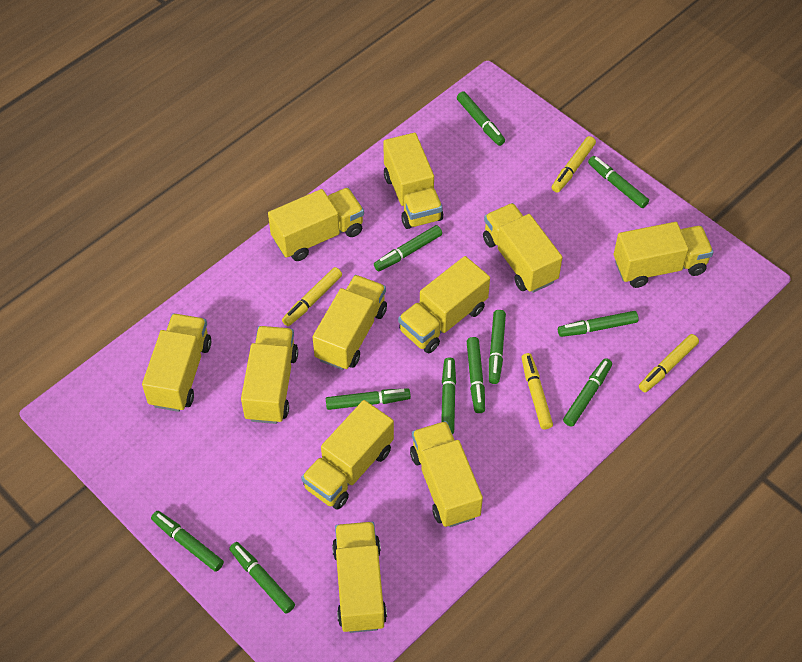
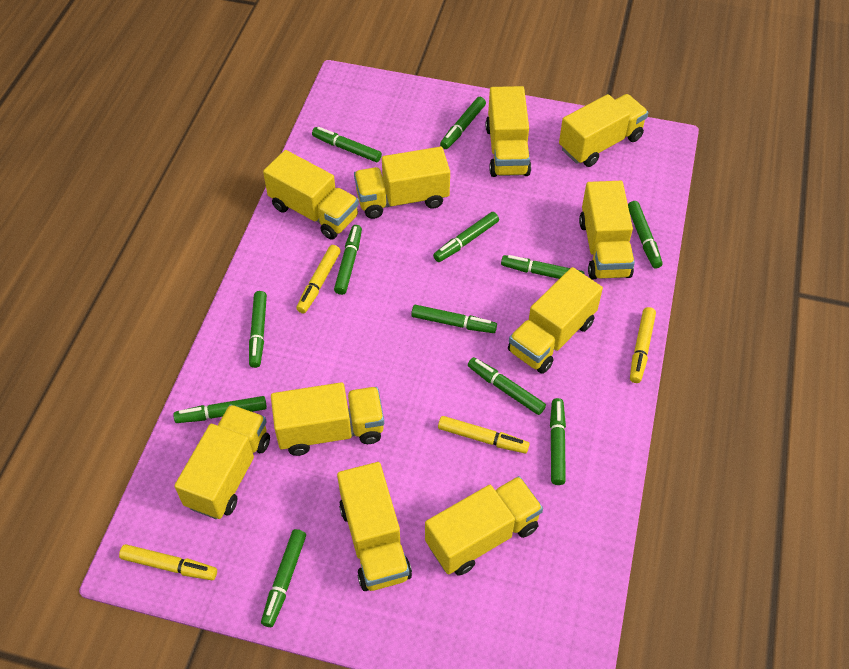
green marker: 11 -> 12
yellow truck: 11 -> 10

